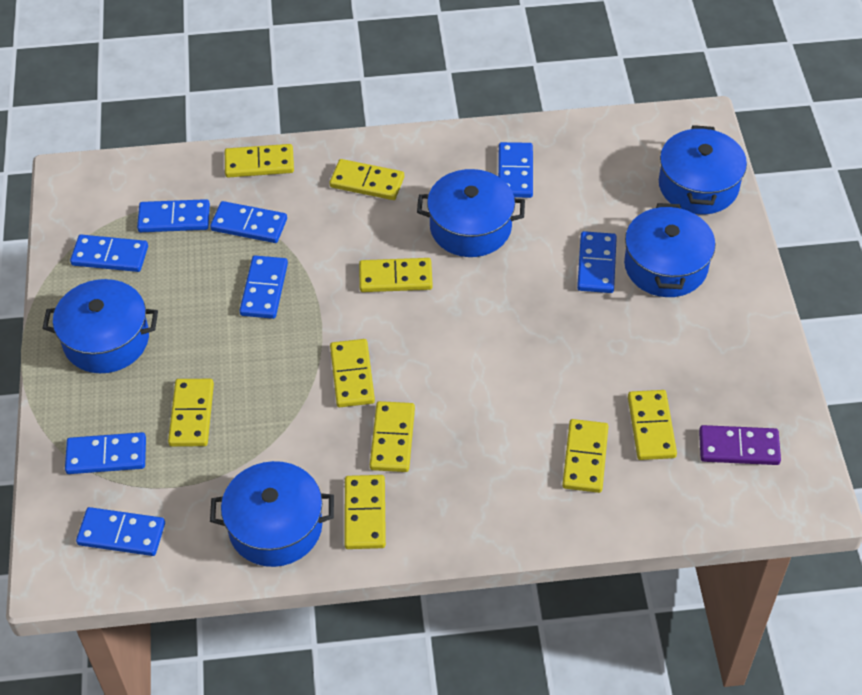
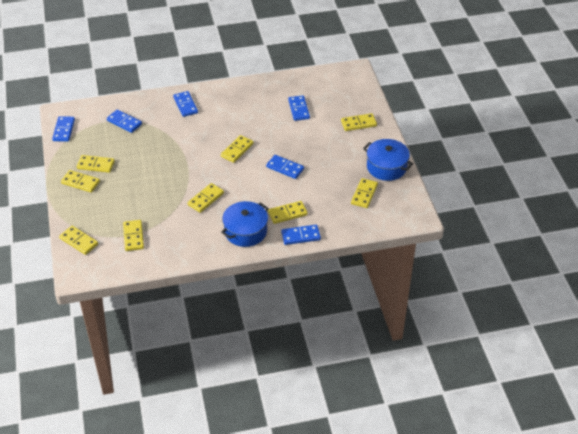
blue domino: 8 -> 6
blue pot: 5 -> 2
purple domino: 1 -> 0

